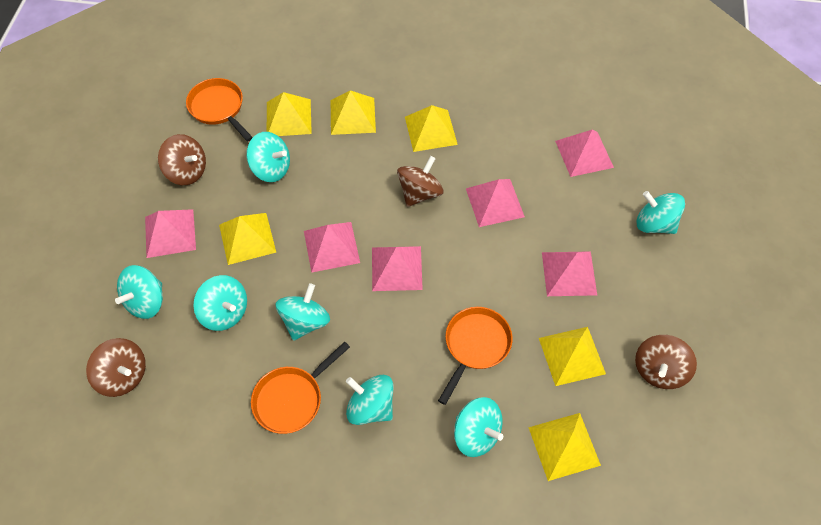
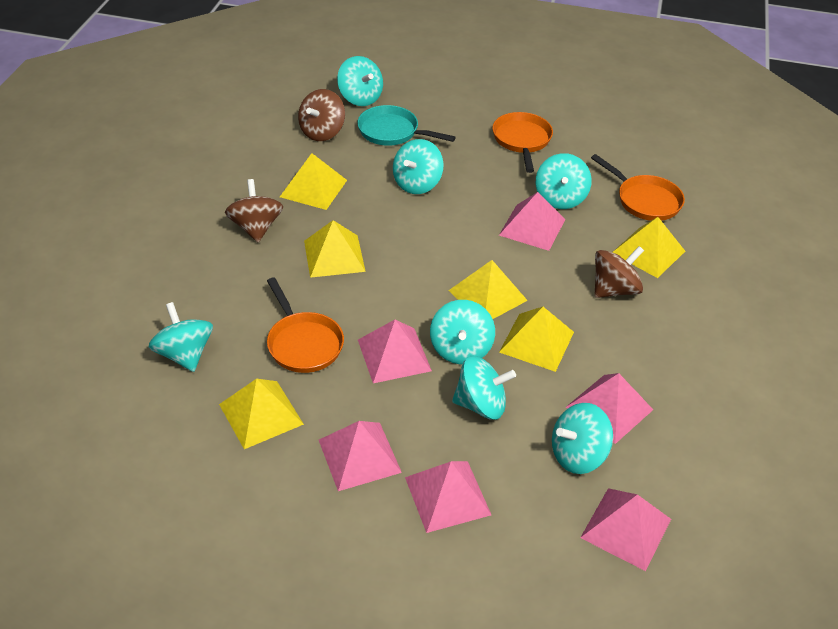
brown spinning top: 4 -> 3
turquoise pan: 0 -> 1

